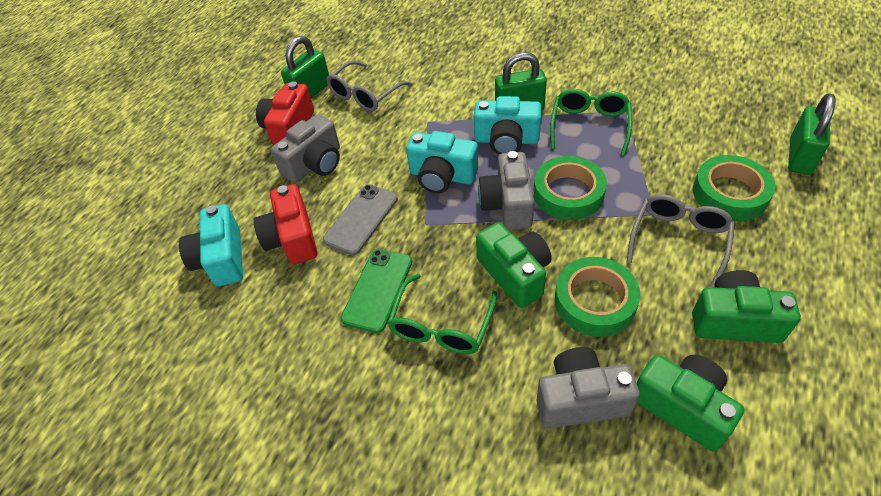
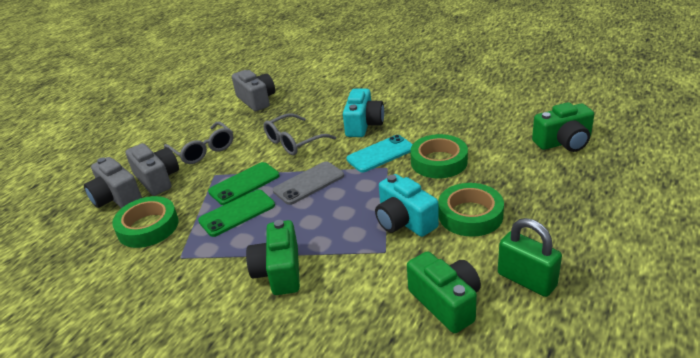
green glasses: 2 -> 0
green padlock: 3 -> 1
green phone: 1 -> 2
red camera: 2 -> 0
turquoise camera: 3 -> 2
turquoise phone: 0 -> 1

